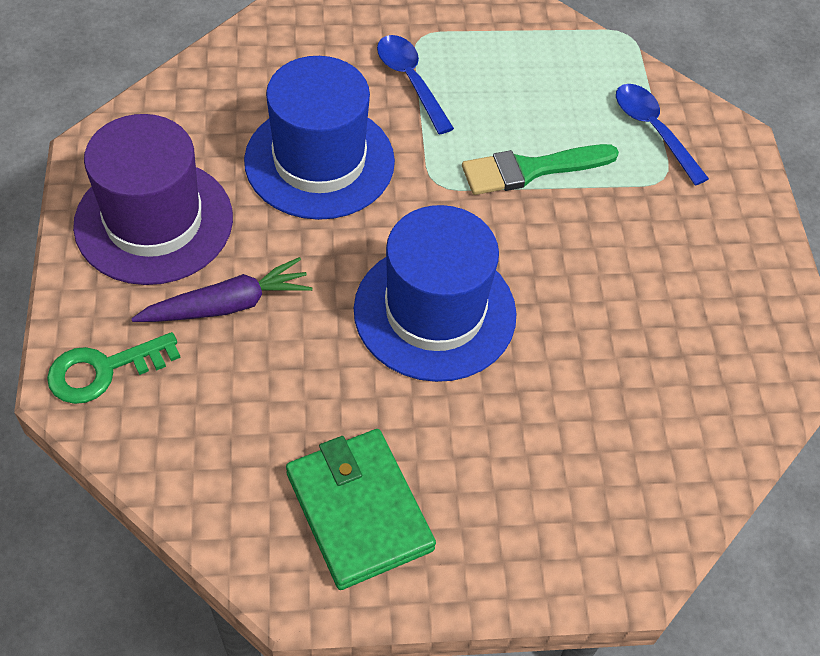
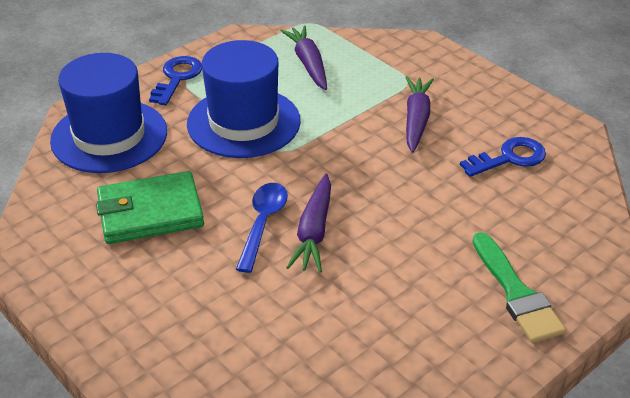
blue key: 0 -> 2
blue spoon: 2 -> 1
green key: 1 -> 0
purple carrot: 1 -> 3
purple hat: 1 -> 0

